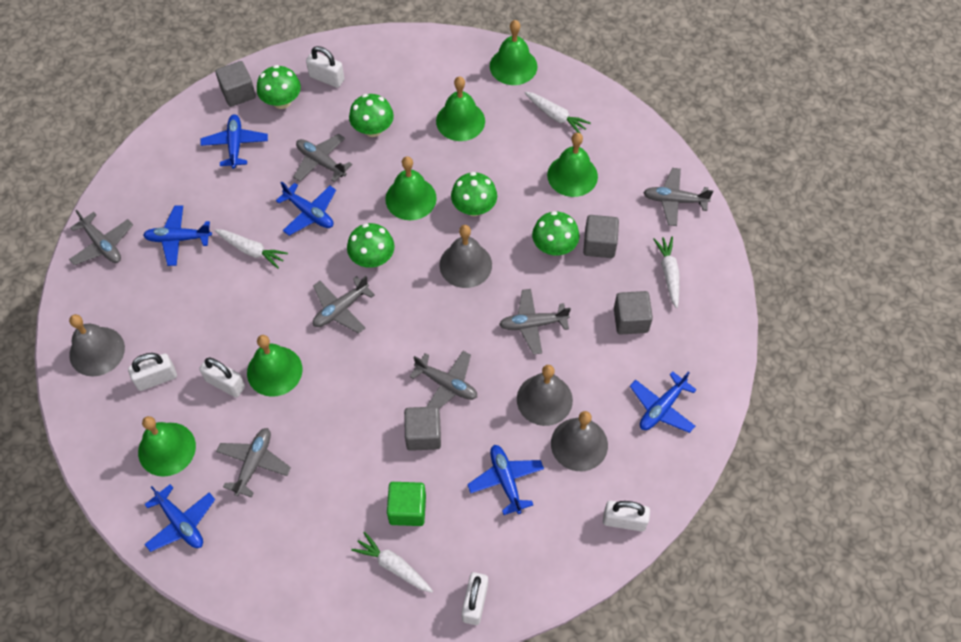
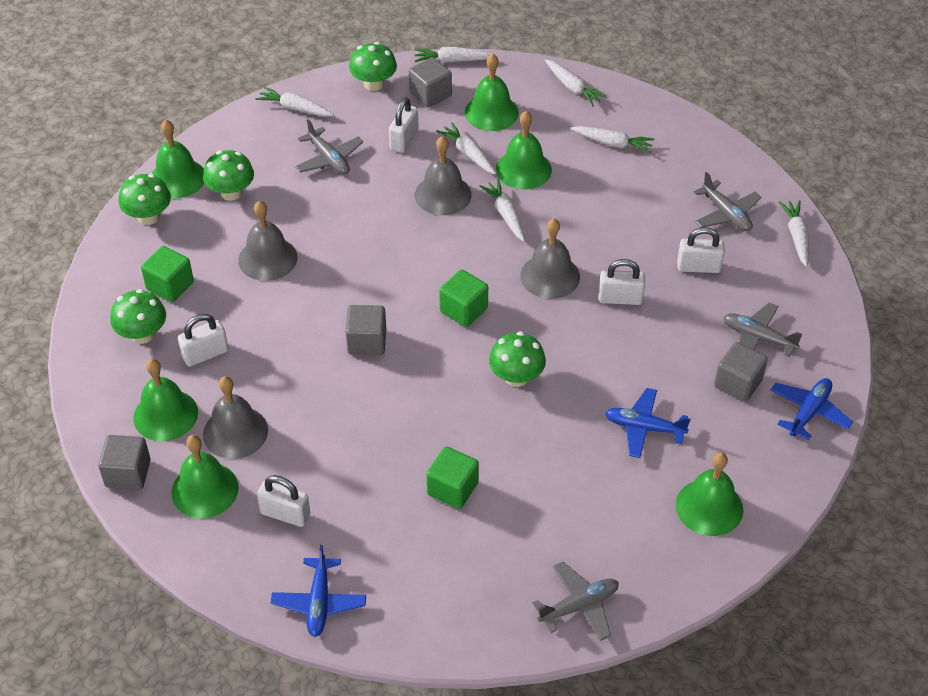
blue plane: 6 -> 3
green cube: 1 -> 3
grey plane: 7 -> 4
white carrot: 4 -> 7

